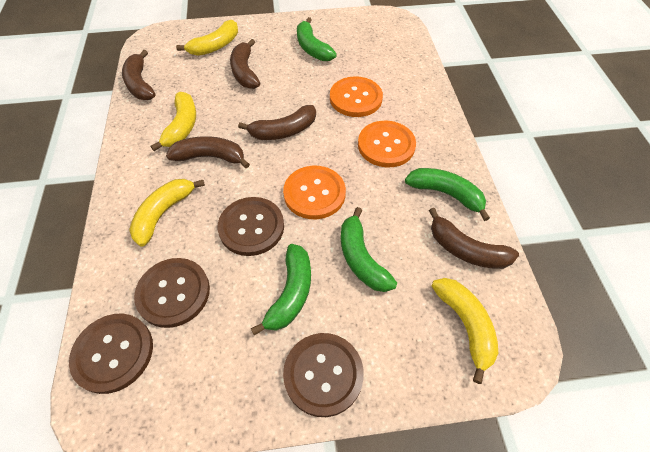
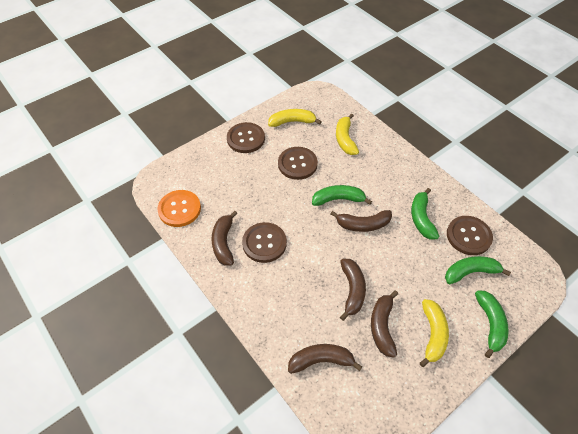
orange button: 3 -> 1
yellow banana: 4 -> 3

